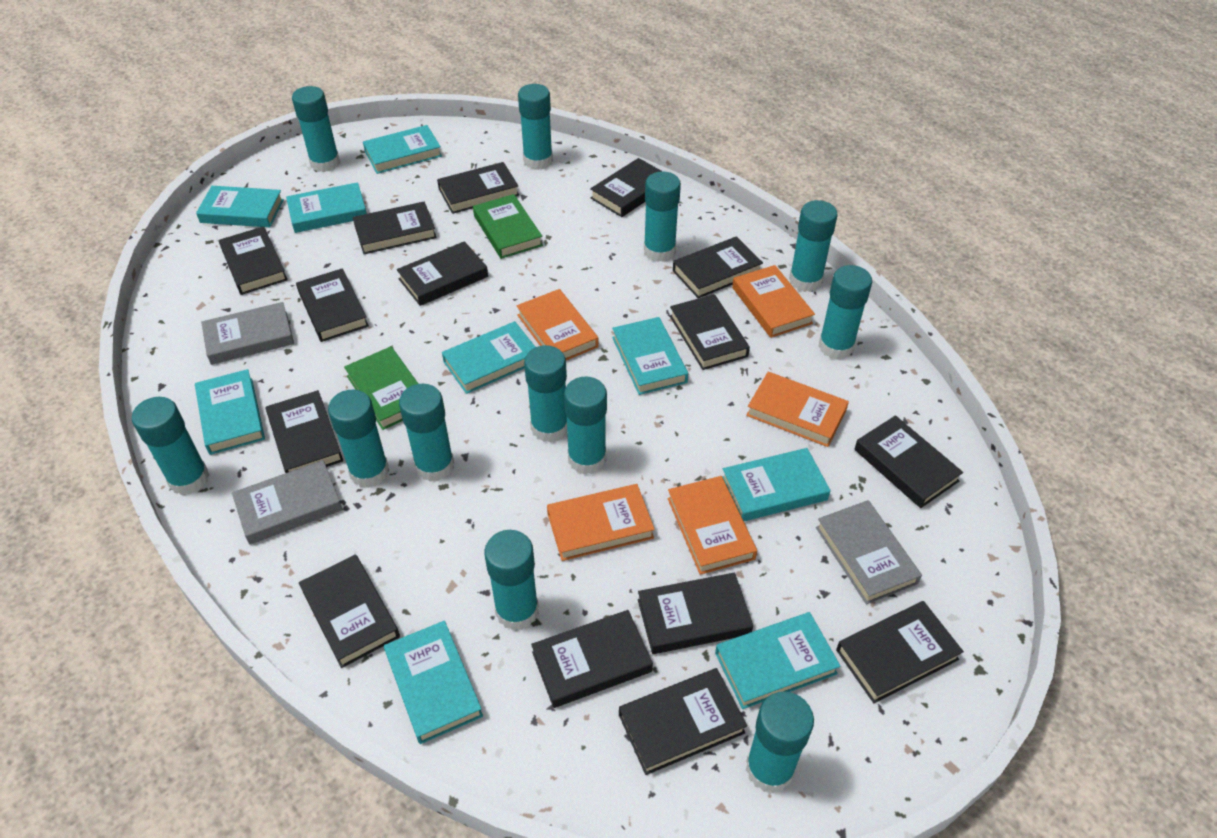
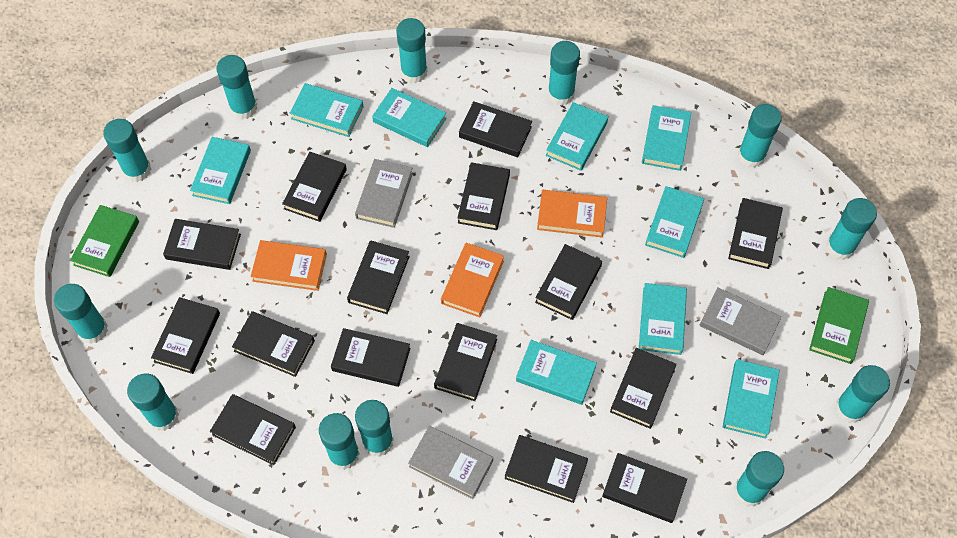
orange book: 5 -> 3

